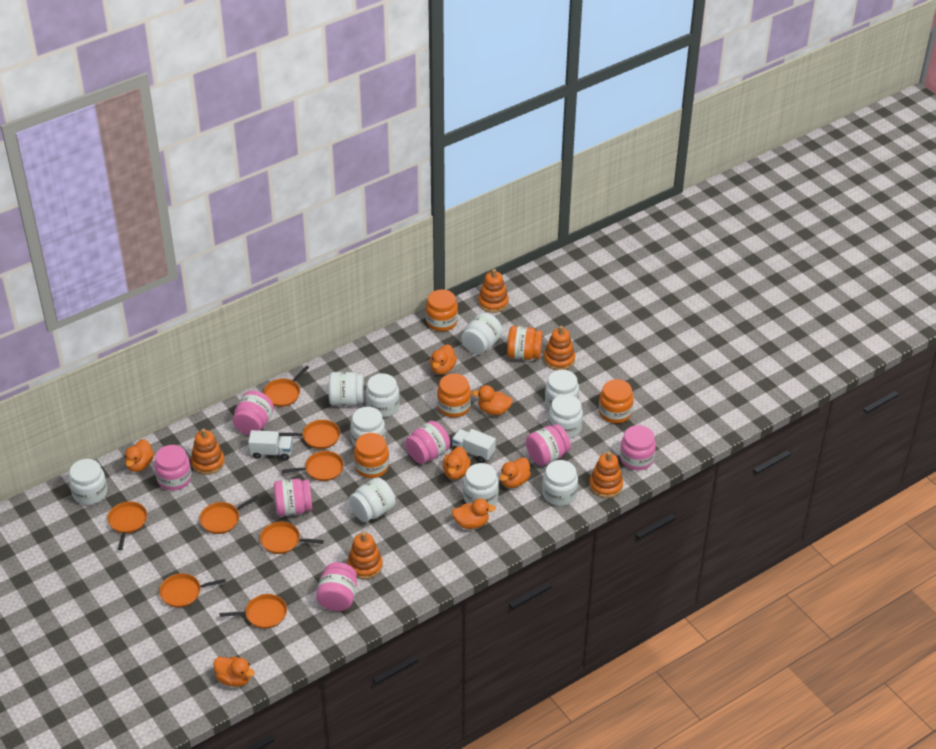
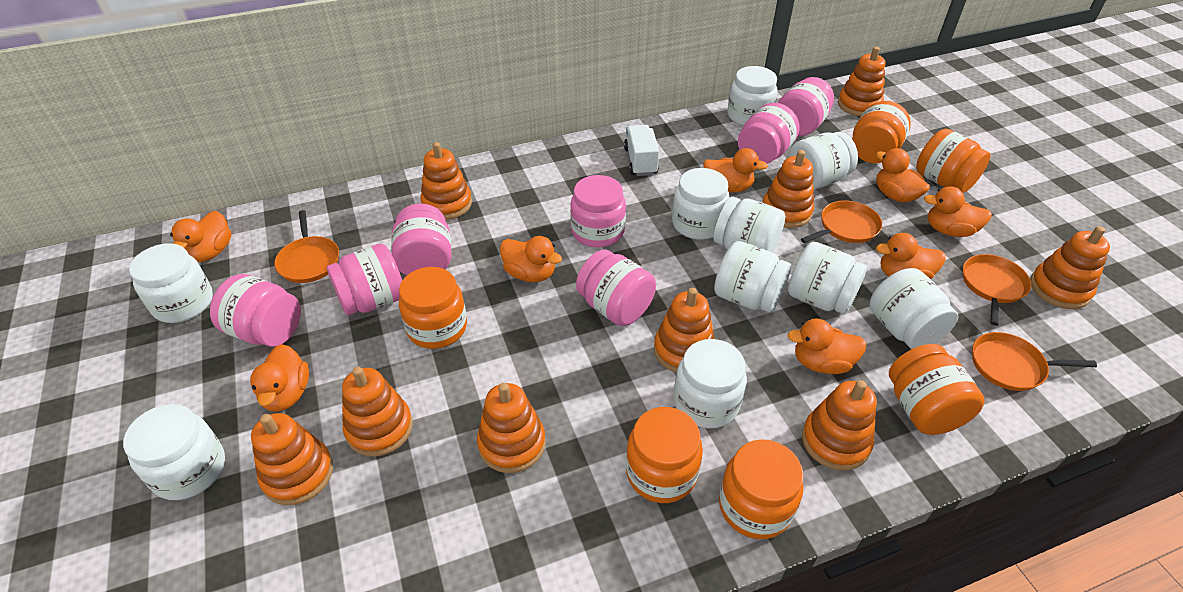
orange duck: 7 -> 8
orange jar: 5 -> 6
orange pan: 8 -> 4
orange stacking toy: 5 -> 9
white truck: 2 -> 1

